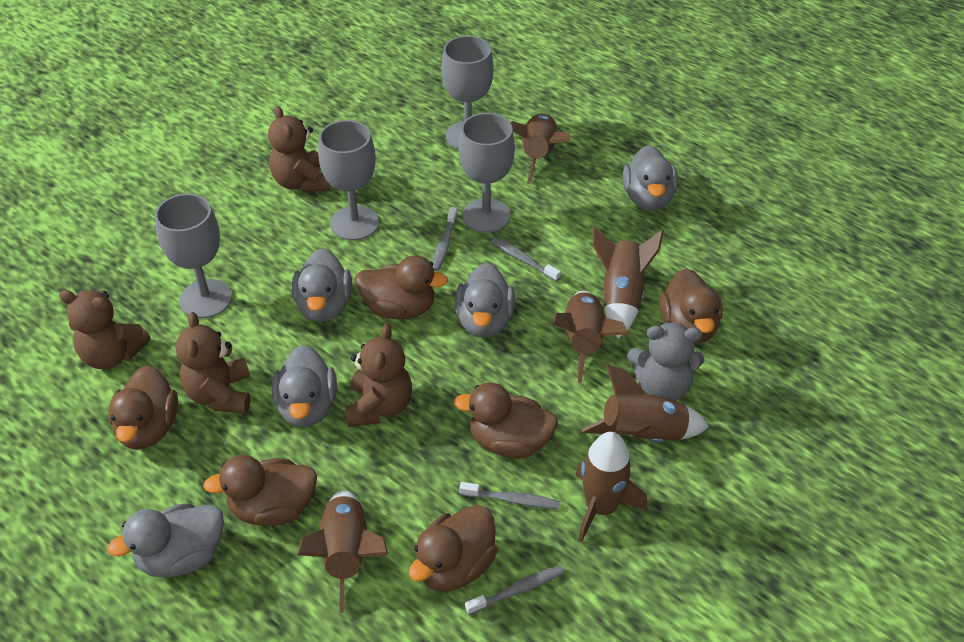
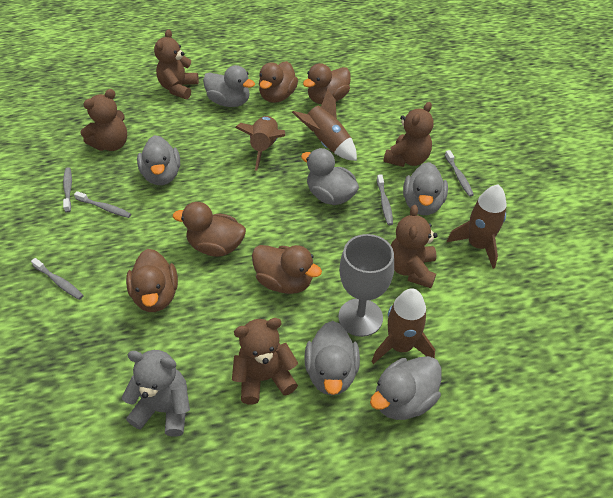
brown duck: 6 -> 5
brown rocket: 6 -> 4
brown teddy bear: 4 -> 5
grey duck: 5 -> 6
grey goblet: 4 -> 1
grey toothbrush: 4 -> 5

